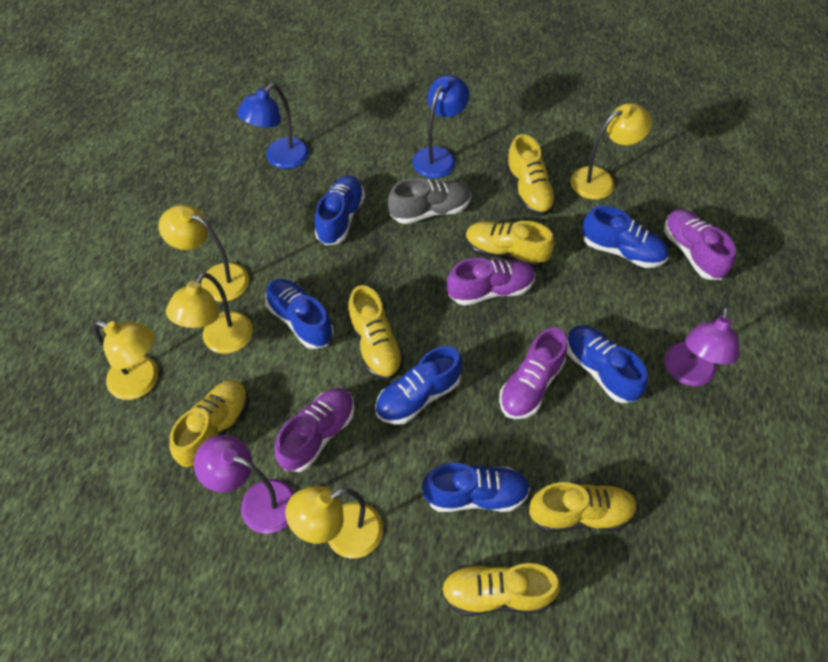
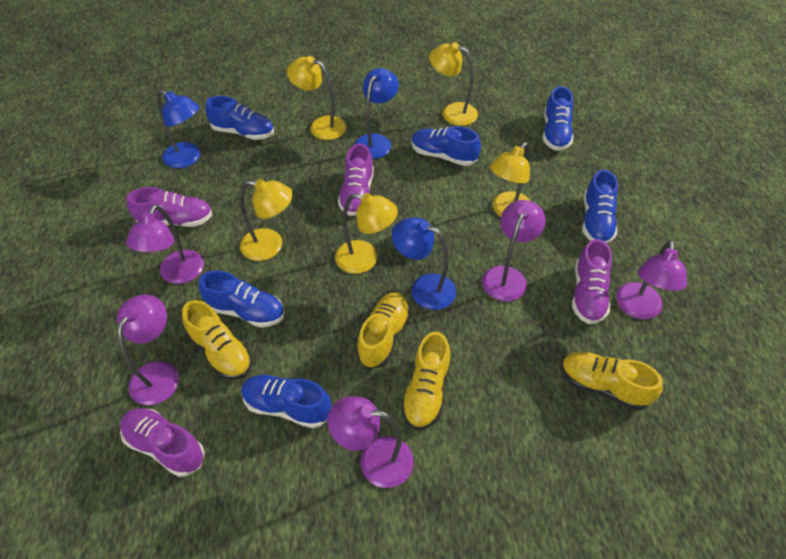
blue lamp: 2 -> 3
grey shoe: 1 -> 0
purple lamp: 2 -> 5
yellow shoe: 6 -> 4

